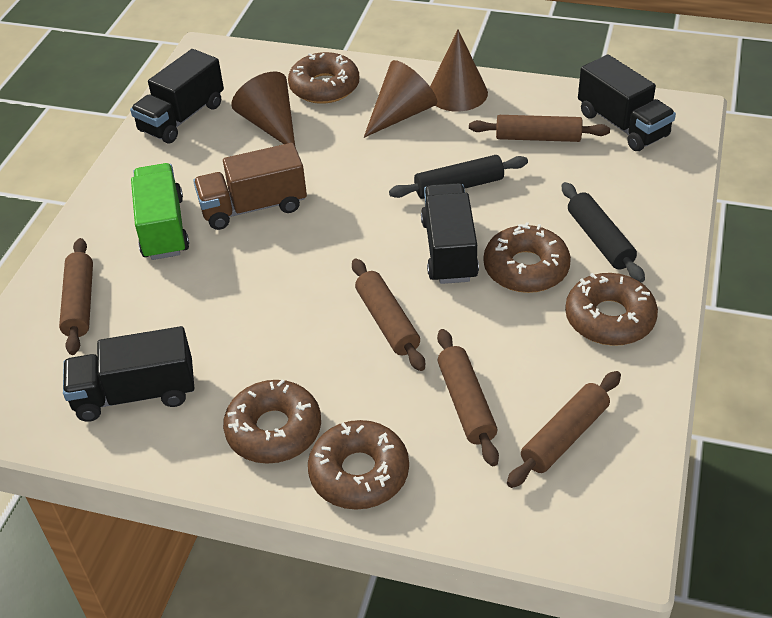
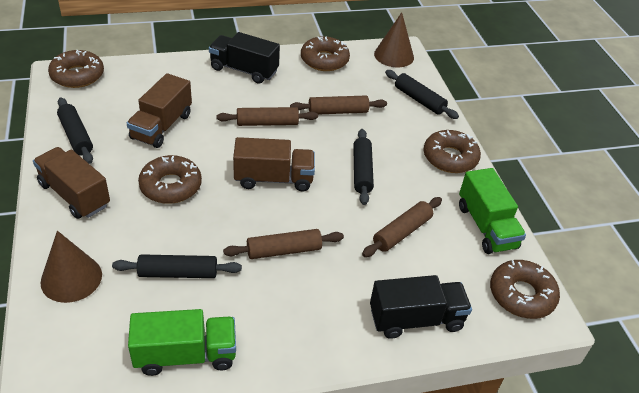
black rolling pin: 2 -> 4
black truck: 4 -> 2
brown cone: 3 -> 2
brown rolling pin: 5 -> 4
brown truck: 1 -> 3
green truck: 1 -> 2

